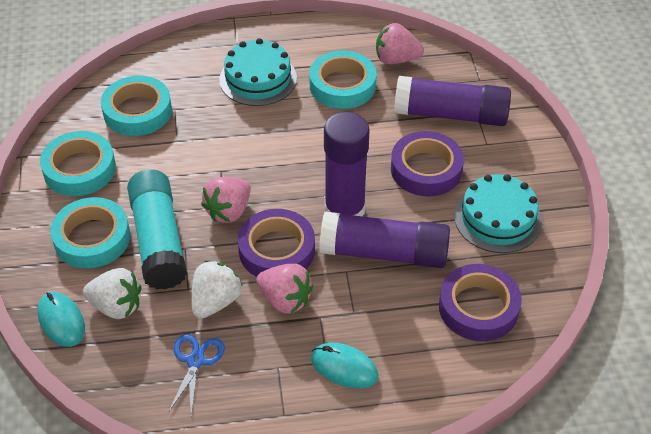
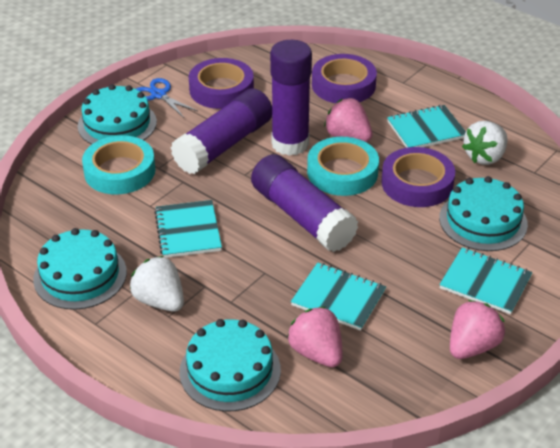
turquoise cake: 2 -> 4
turquoise glue stick: 1 -> 0
turquoise mouse: 2 -> 0
turquoise notebook: 0 -> 4
turquoise tape: 4 -> 2

